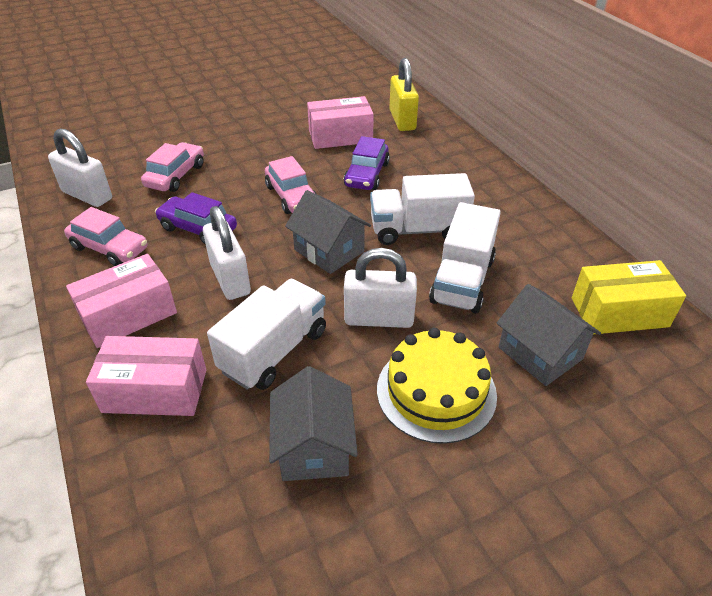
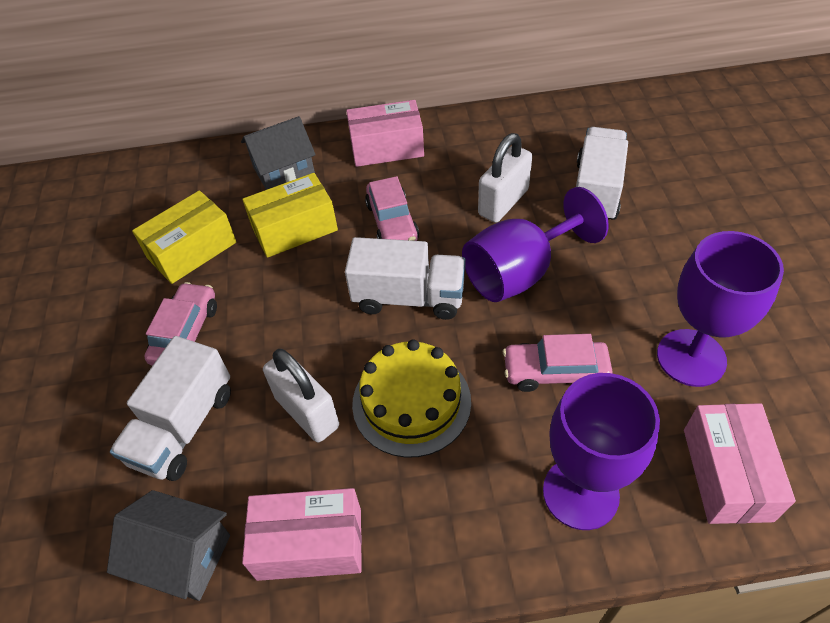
grey house: 3 -> 2
purple car: 2 -> 0
purple goblet: 0 -> 3
white padlock: 3 -> 2
yellow box: 1 -> 2
yellow padlock: 1 -> 0

